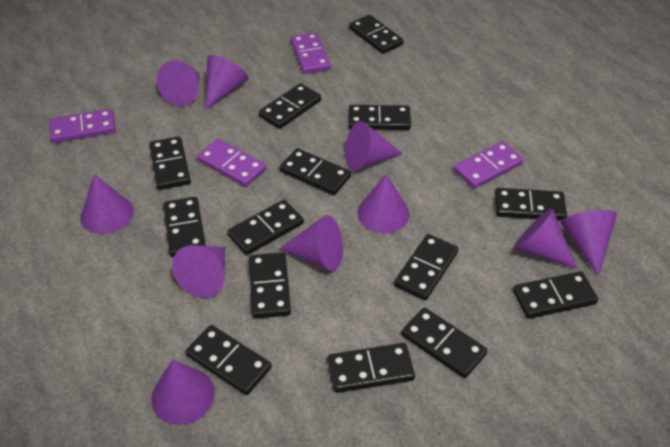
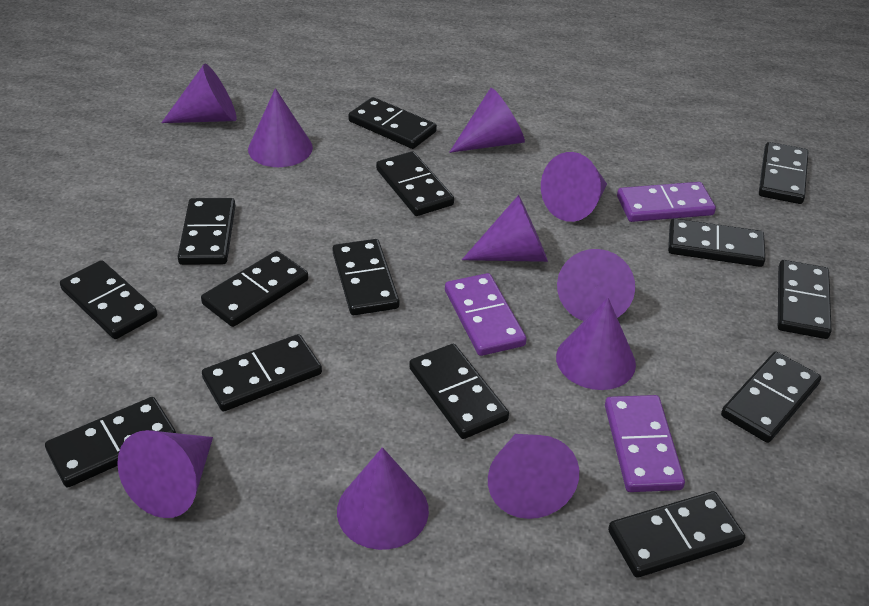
purple domino: 4 -> 3

